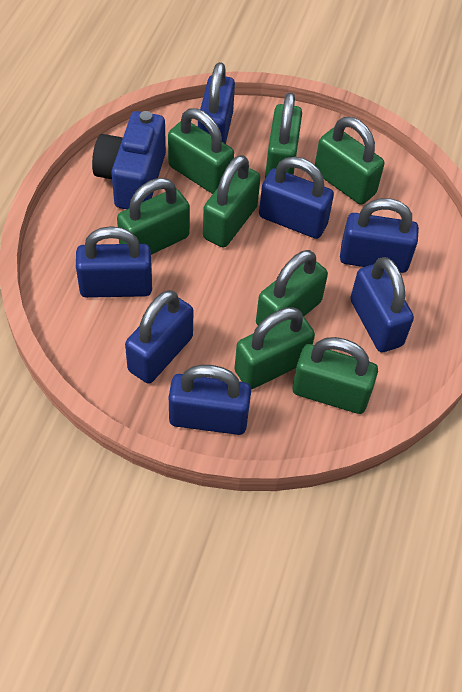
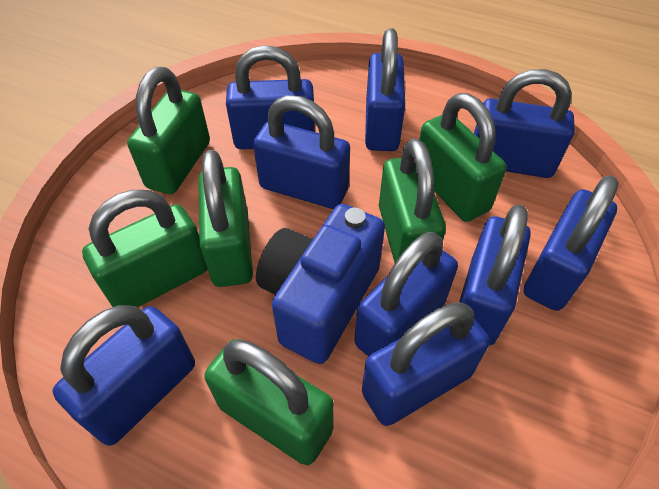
blue padlock: 7 -> 9
green padlock: 8 -> 6

